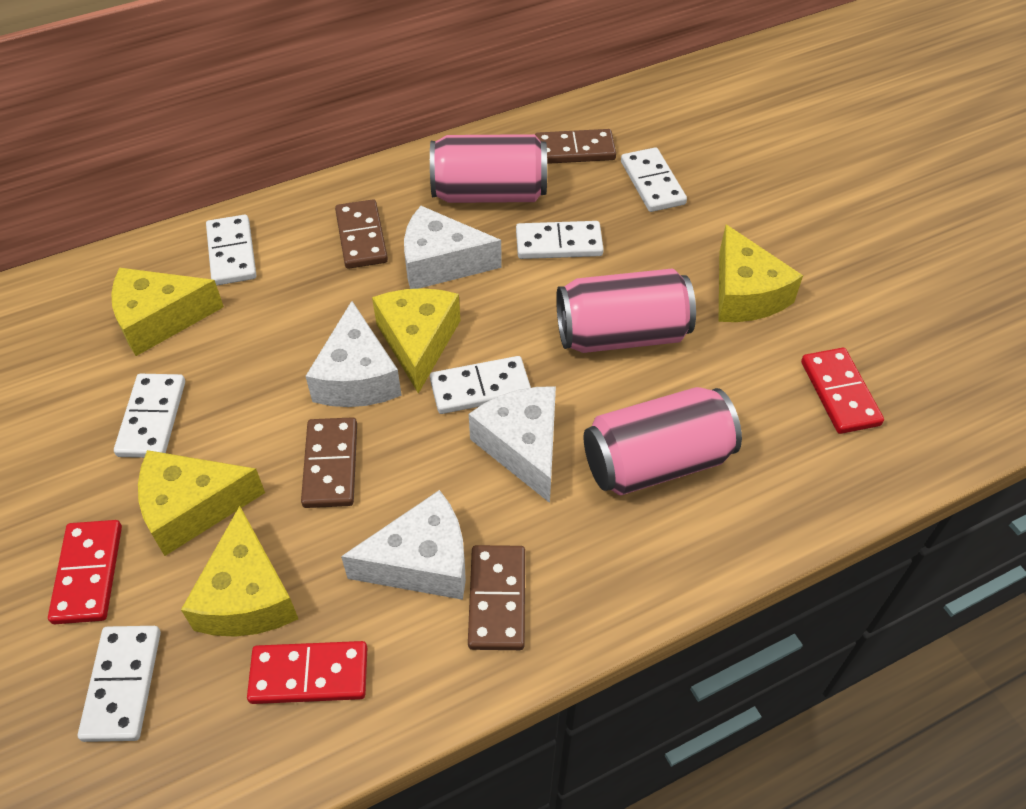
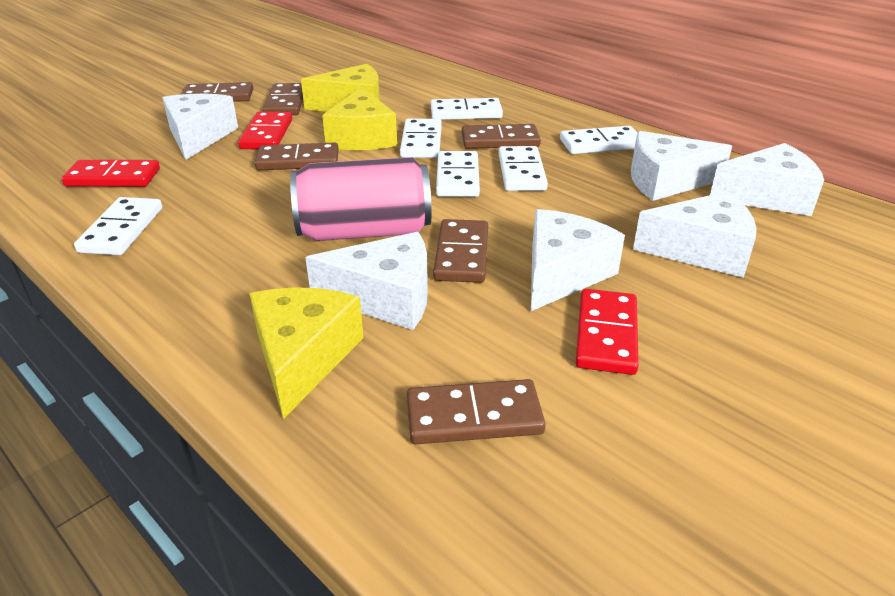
brown domino: 4 -> 6
pink can: 3 -> 1
white cheese: 4 -> 6
yellow cheese: 5 -> 3

